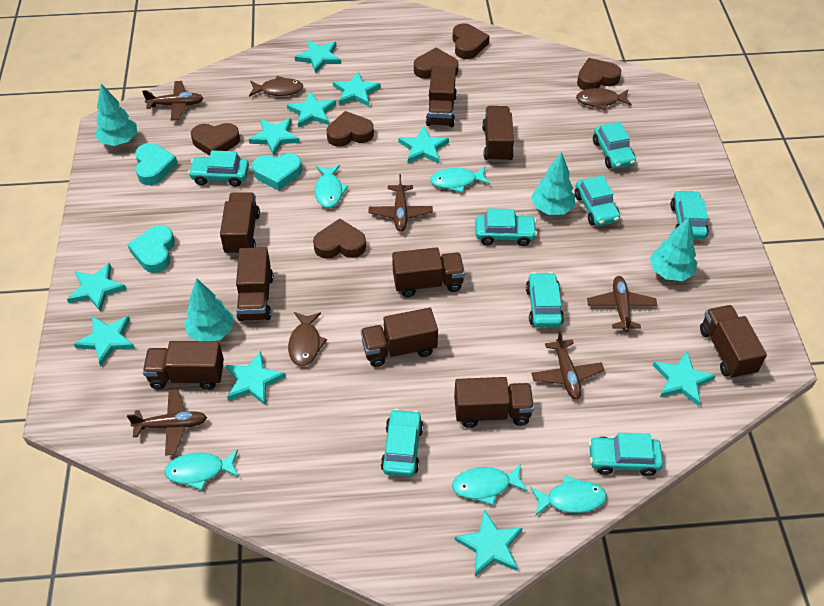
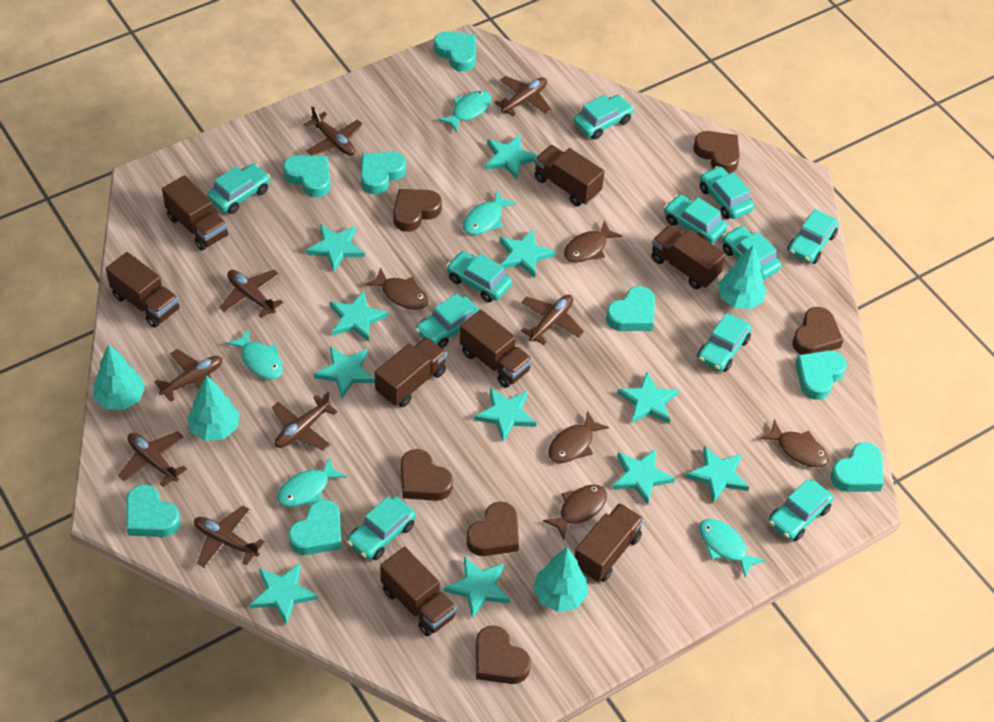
brown fish: 3 -> 5
brown plane: 5 -> 8
brown truck: 9 -> 8
turquoise car: 8 -> 11
turquoise heart: 3 -> 8
turquoise star: 10 -> 11

